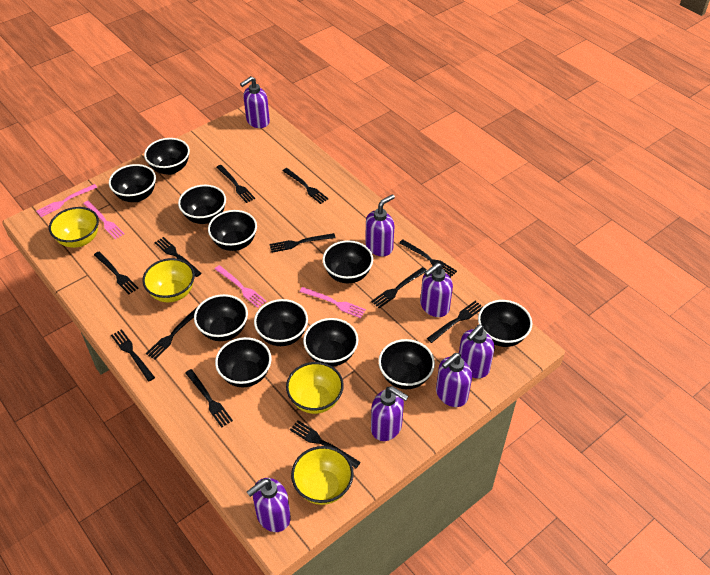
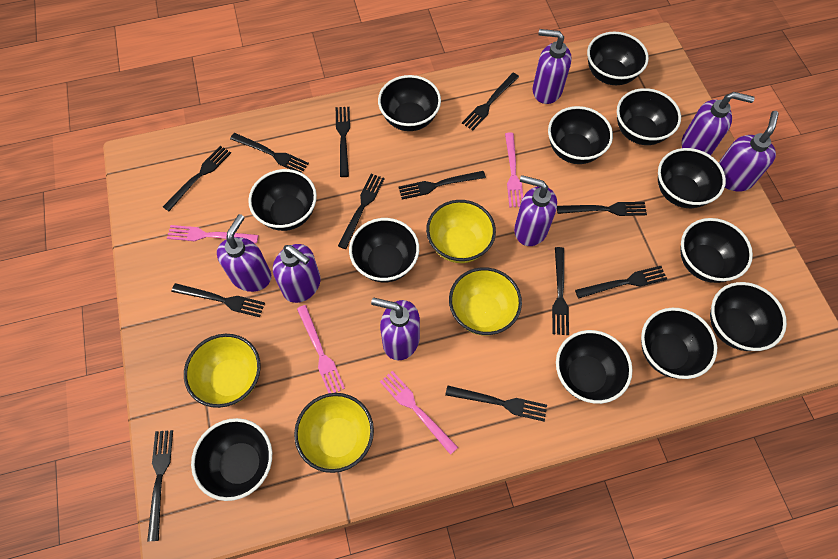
black bowl: 11 -> 12

